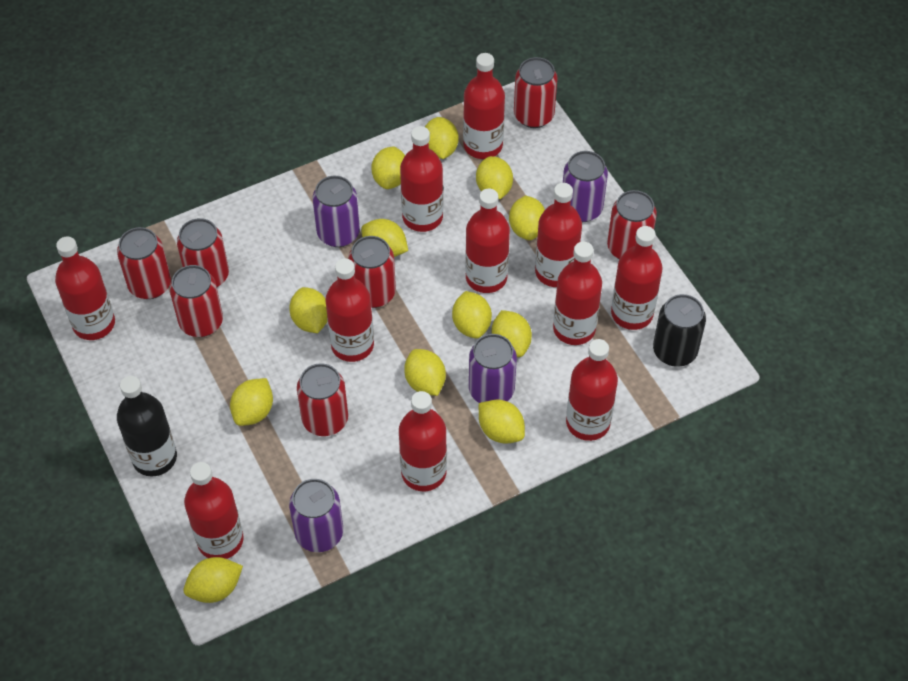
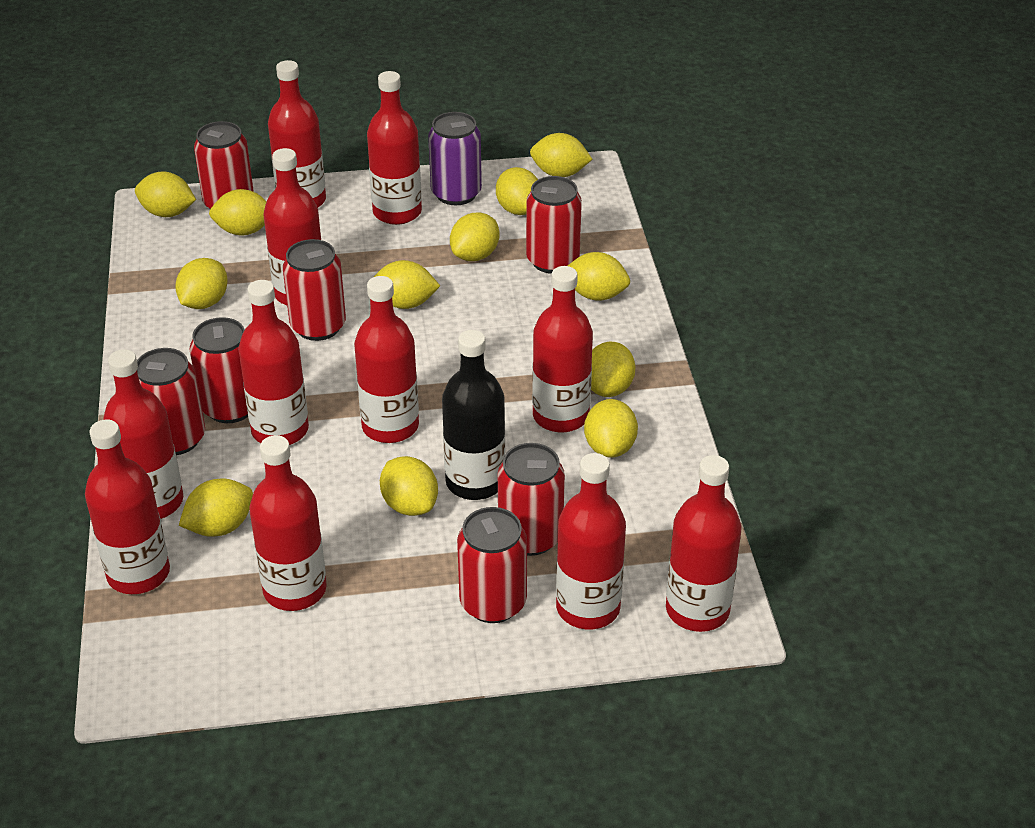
black can: 1 -> 0
purple can: 4 -> 1

